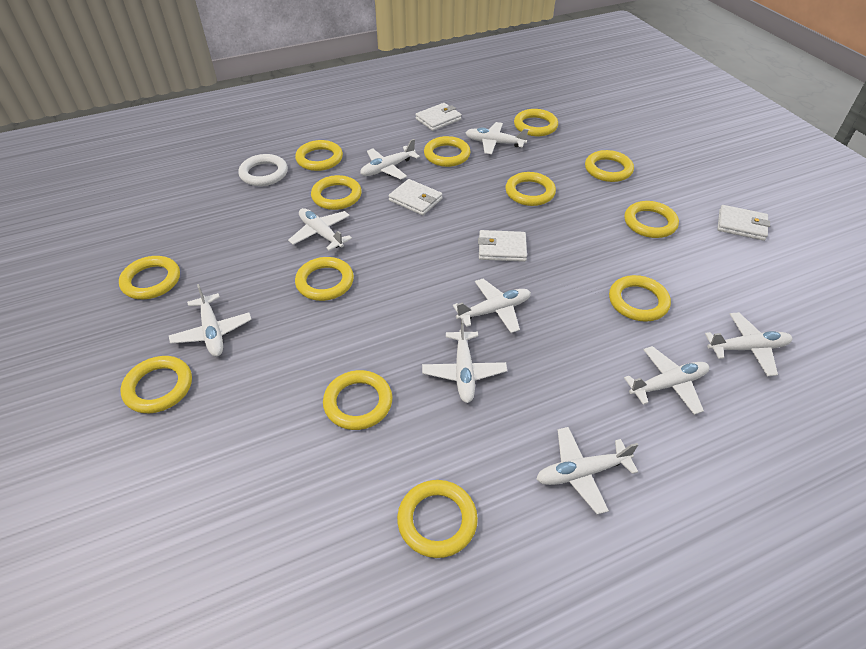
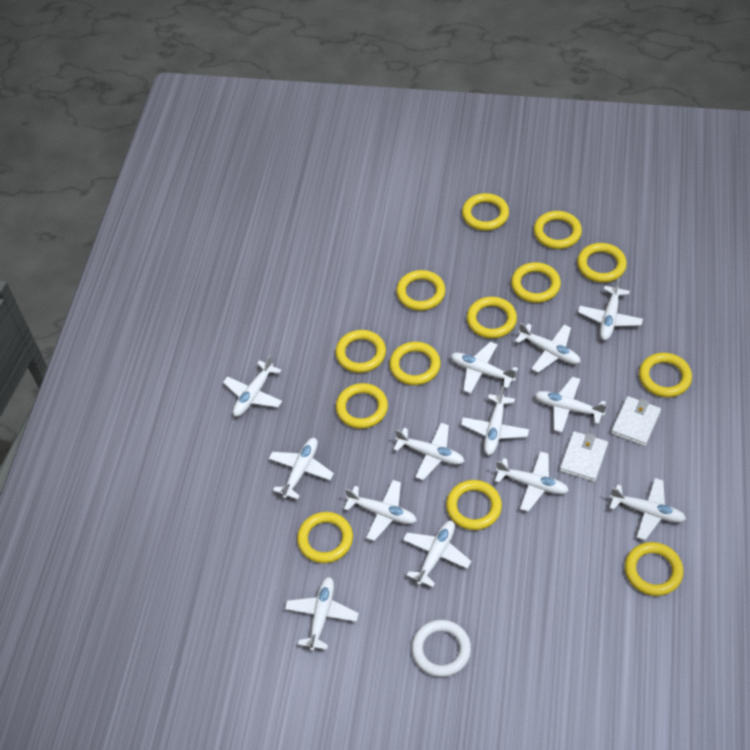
white plane: 9 -> 13
white wallet: 4 -> 2

